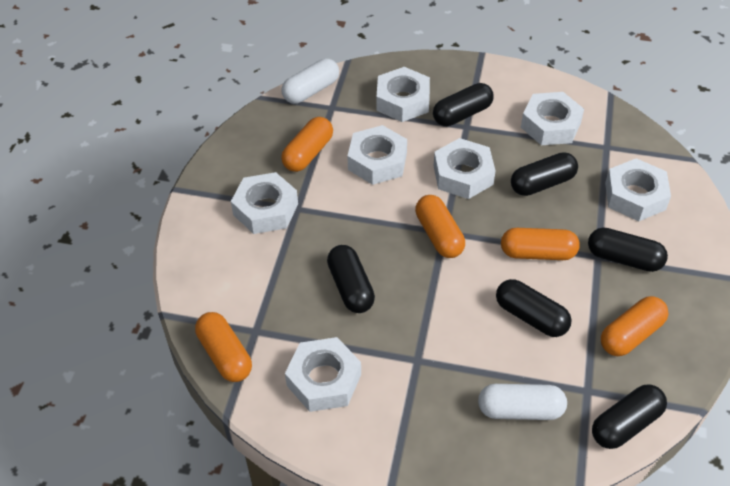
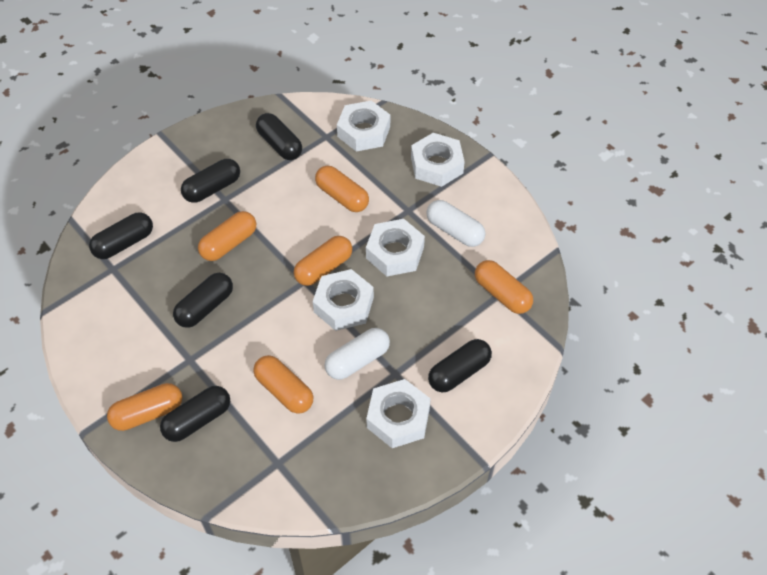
orange capsule: 5 -> 6
white nut: 7 -> 5

